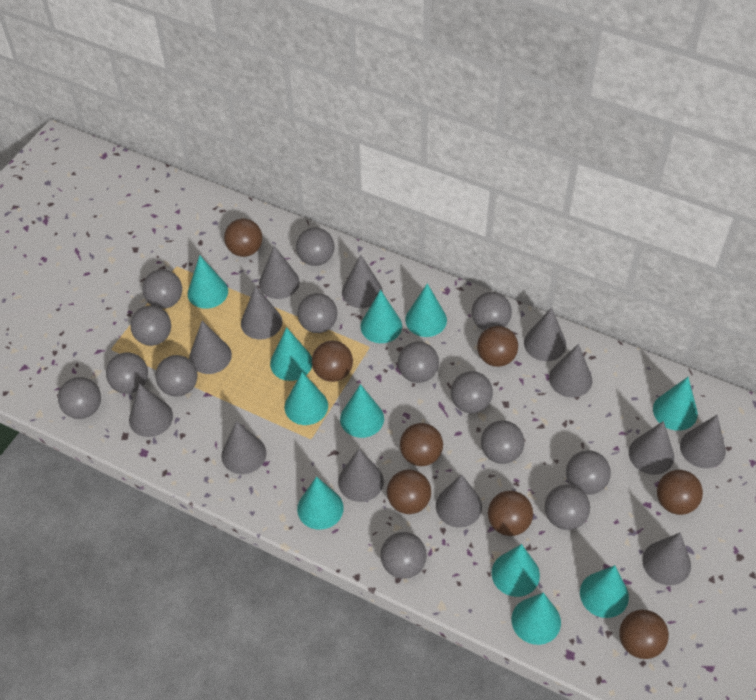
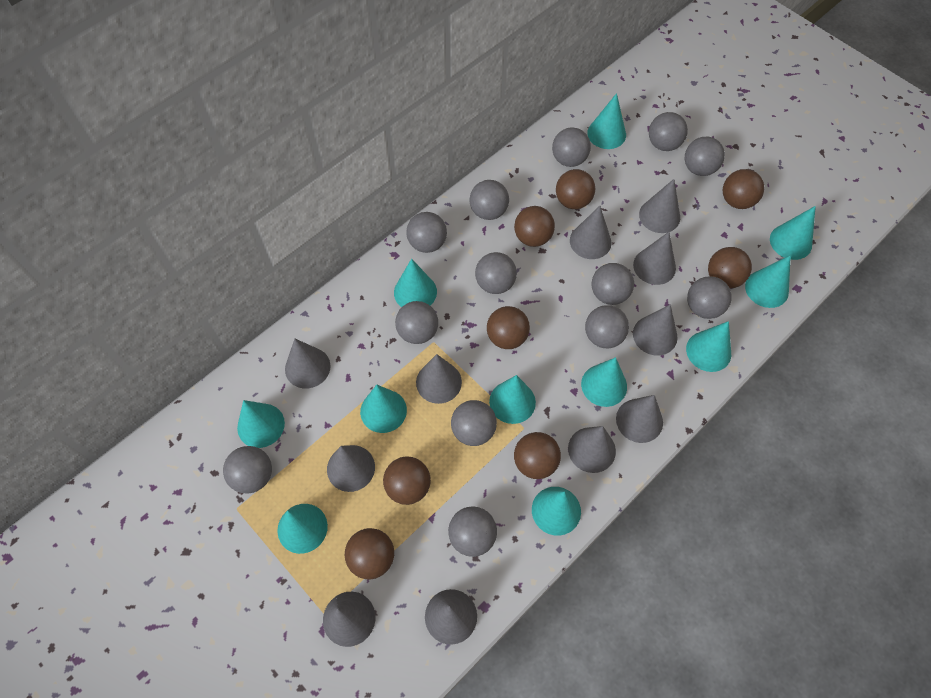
grey ball: 14 -> 13
grey cone: 13 -> 11

